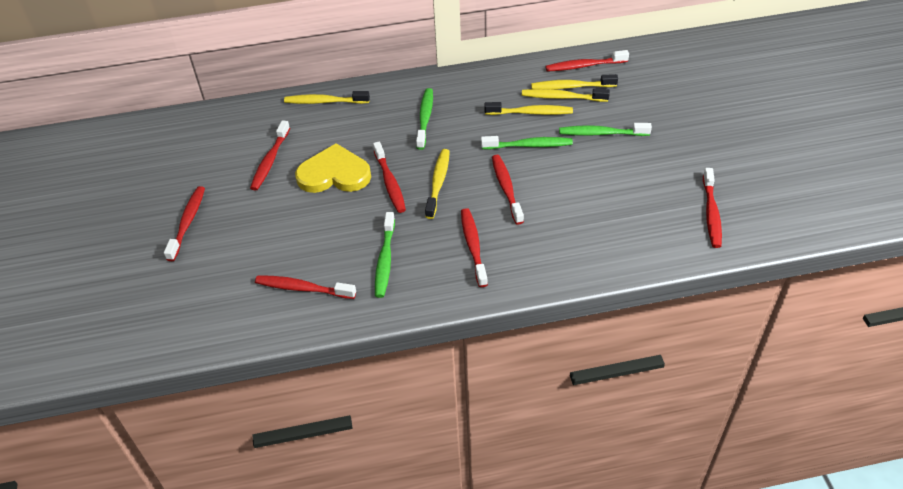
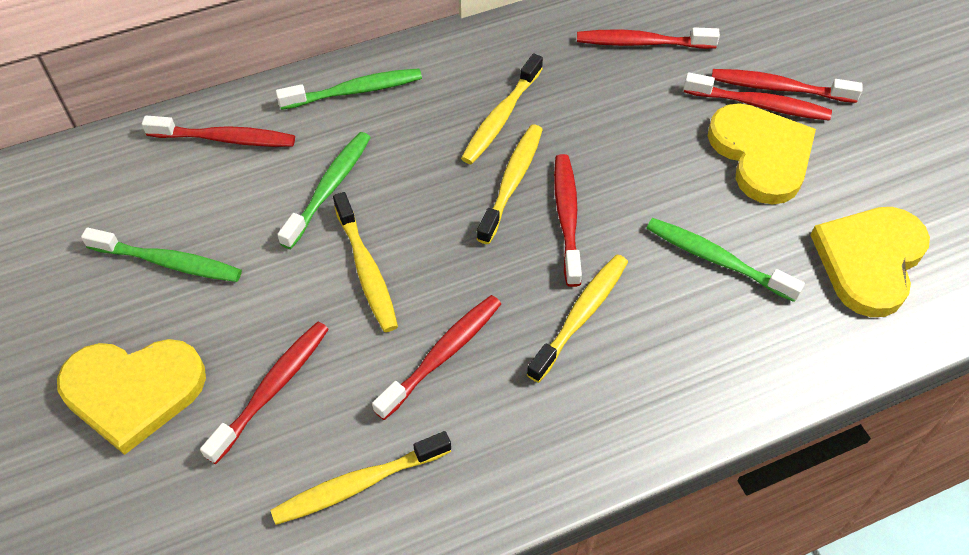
red toothbrush: 8 -> 7
yellow heart: 1 -> 3

